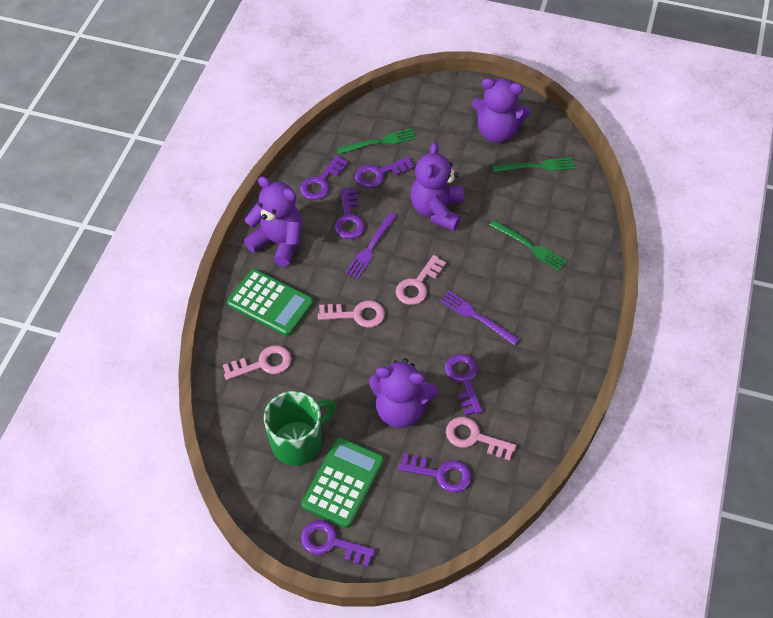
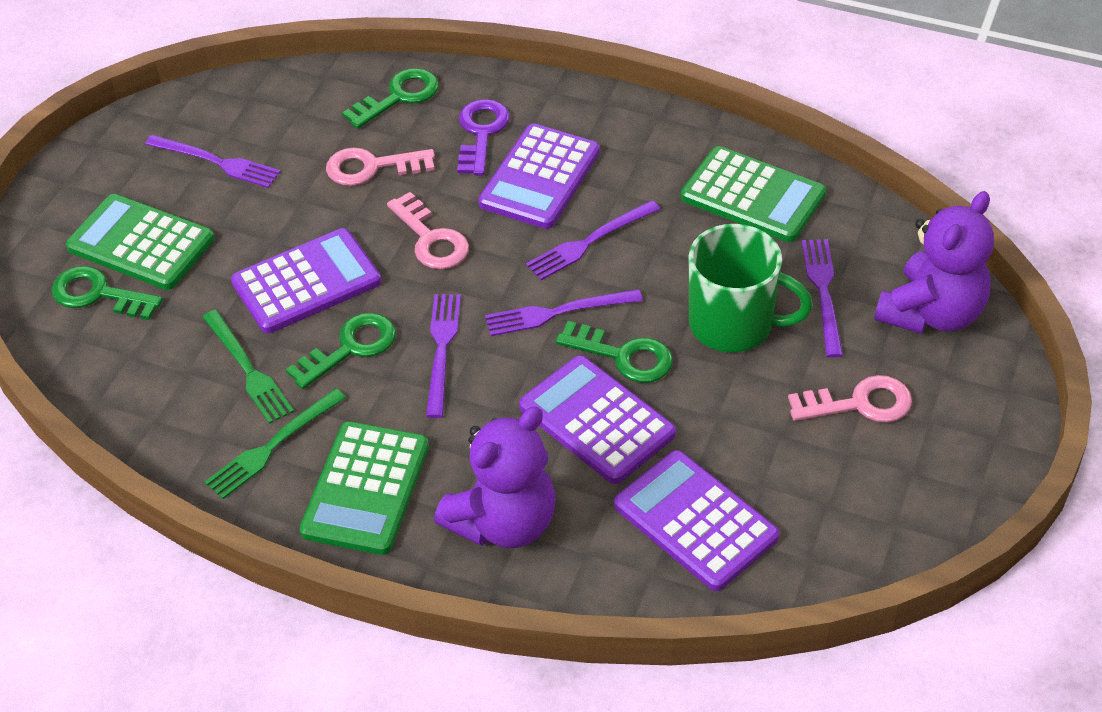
green calculator: 2 -> 3
green fork: 3 -> 2
green key: 0 -> 4
pink key: 4 -> 3
purple calculator: 0 -> 4
purple fork: 2 -> 5
purple key: 6 -> 1
purple teddy bear: 4 -> 2

